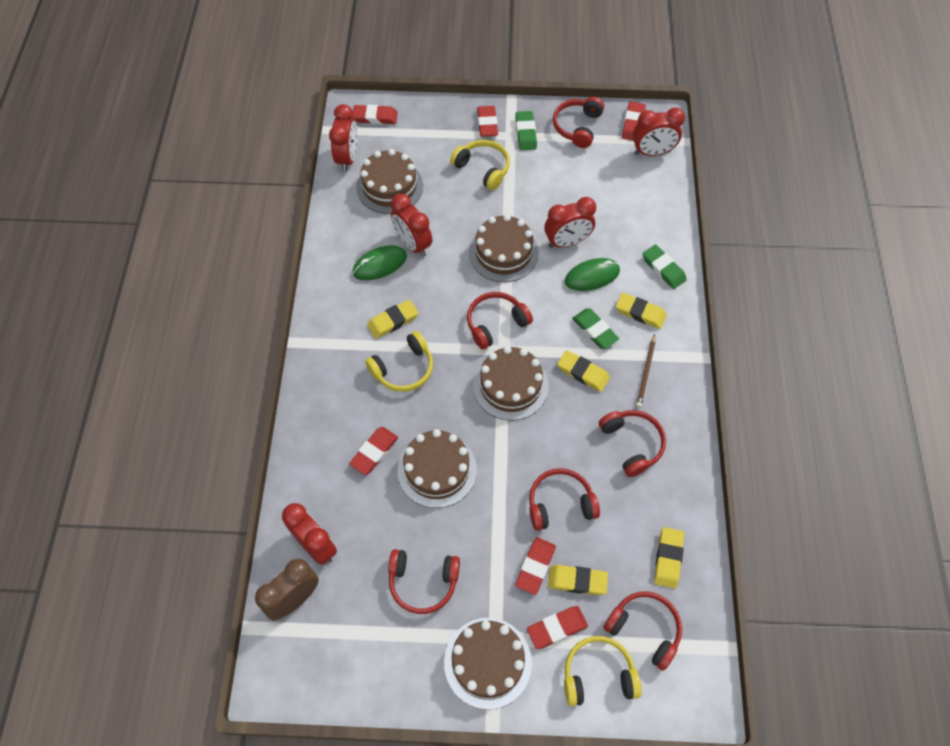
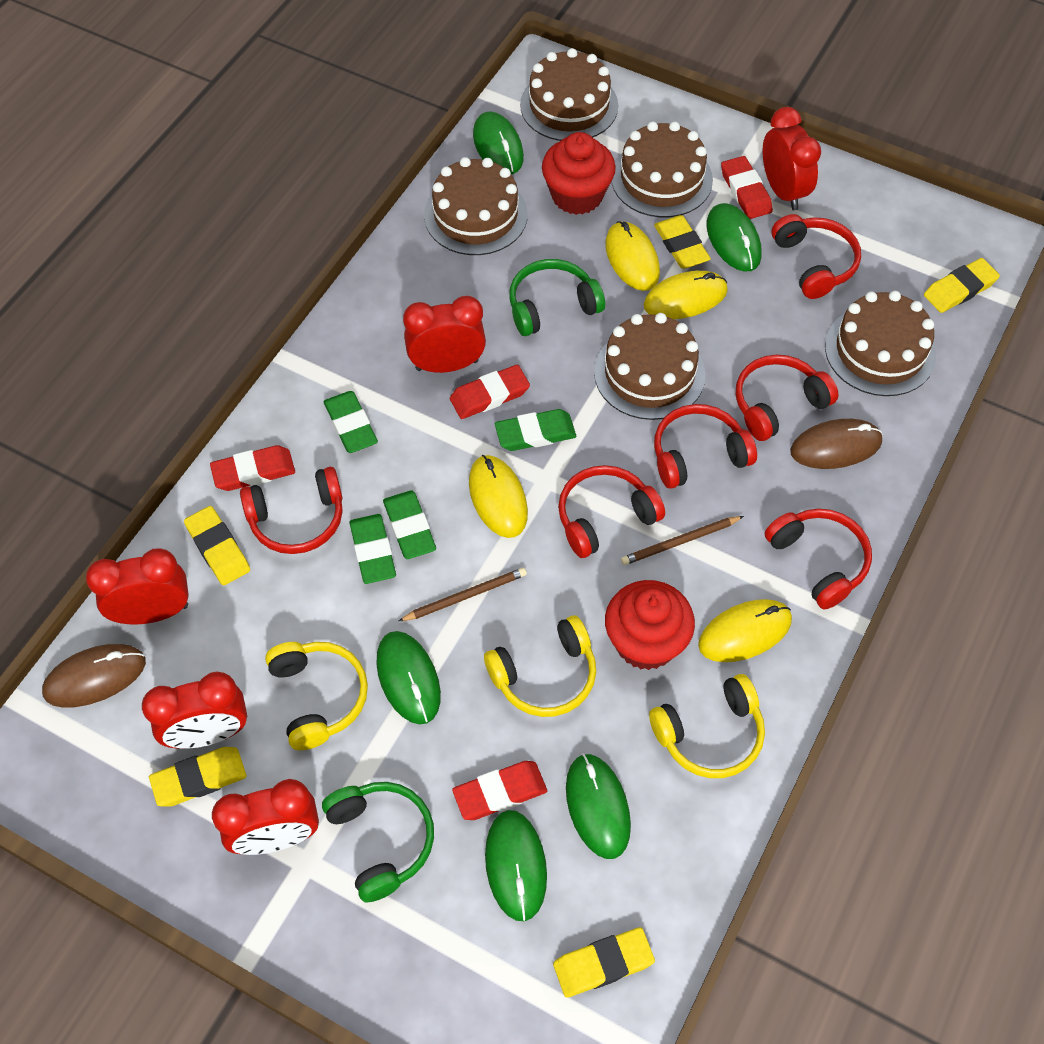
brown clock: 1 -> 0
brown mouse: 0 -> 2
brown pencil: 1 -> 2
green eraser: 3 -> 4
green headphones: 0 -> 2
green mouse: 2 -> 5
red cupcake: 0 -> 2
red eraser: 6 -> 4
yellow mouse: 0 -> 4

